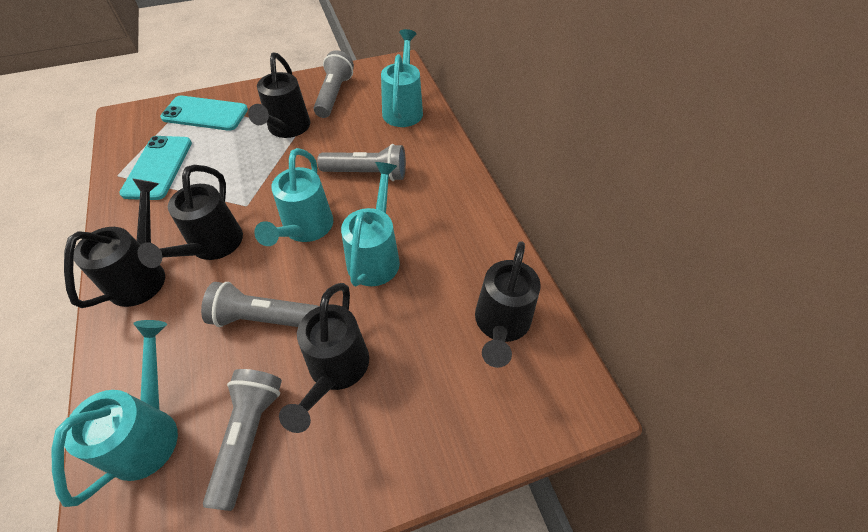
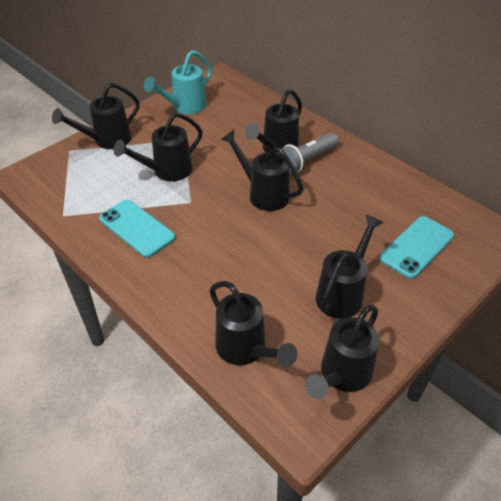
black watering can: 5 -> 7
grey flashlight: 4 -> 1
turquoise watering can: 4 -> 1

